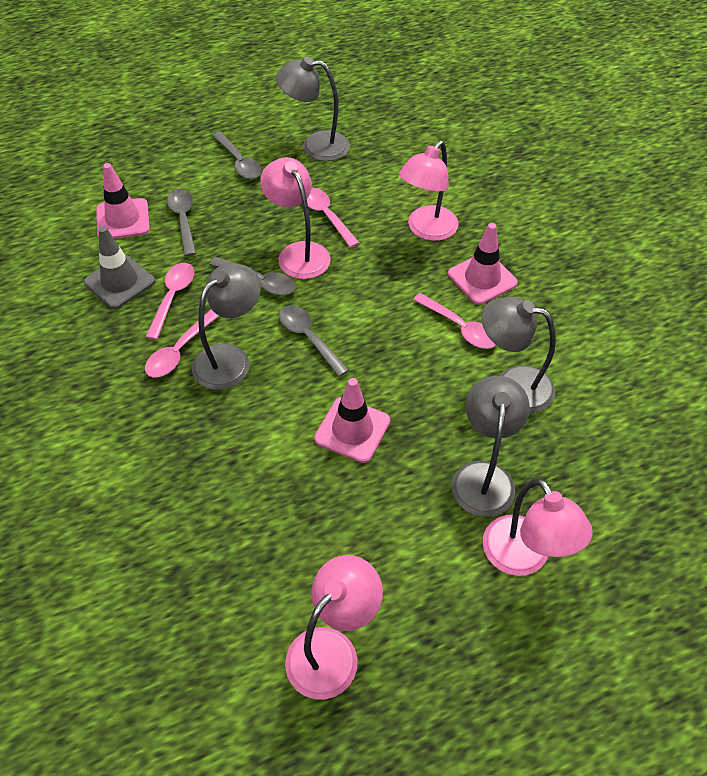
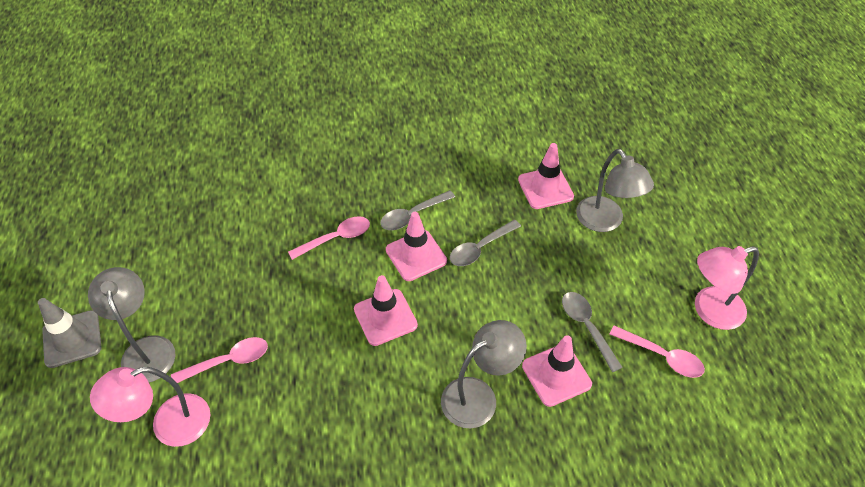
grey lamp: 4 -> 3
grey spoon: 4 -> 3
pink lamp: 4 -> 2
pink spoon: 4 -> 3
pink traffic cone: 3 -> 4

